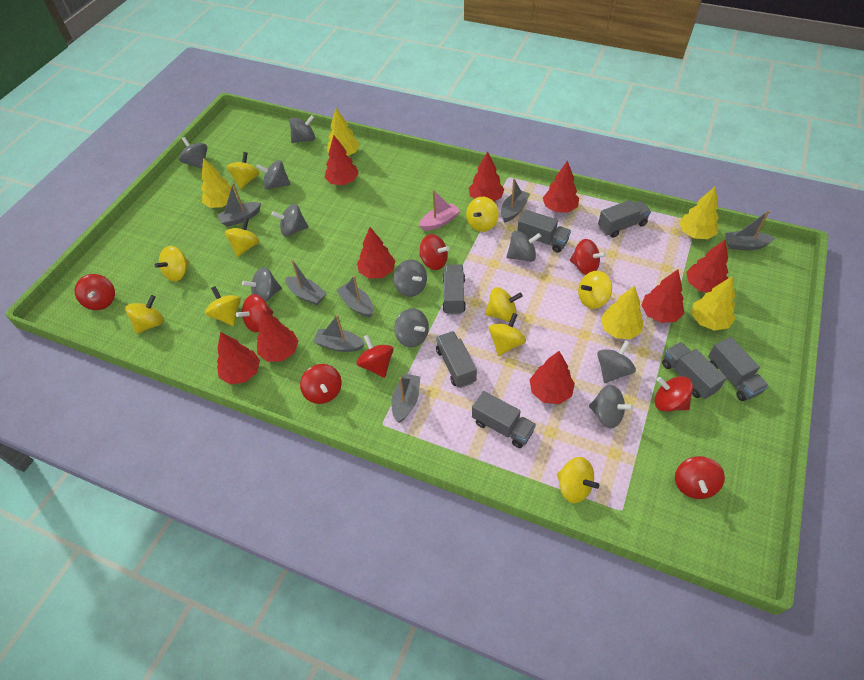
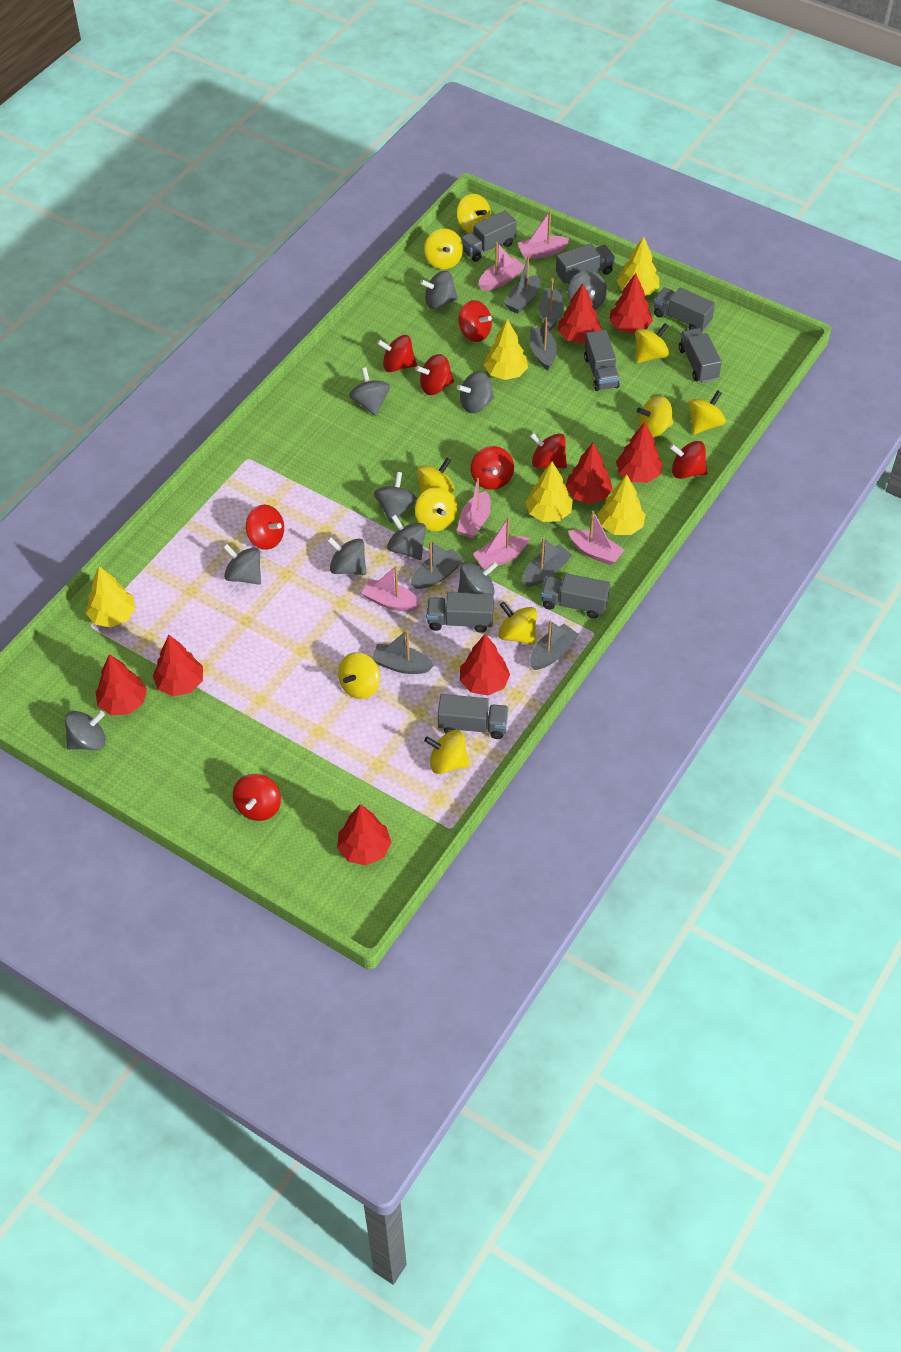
grey truck: 7 -> 8
pink boat: 1 -> 6
red tree: 9 -> 8

